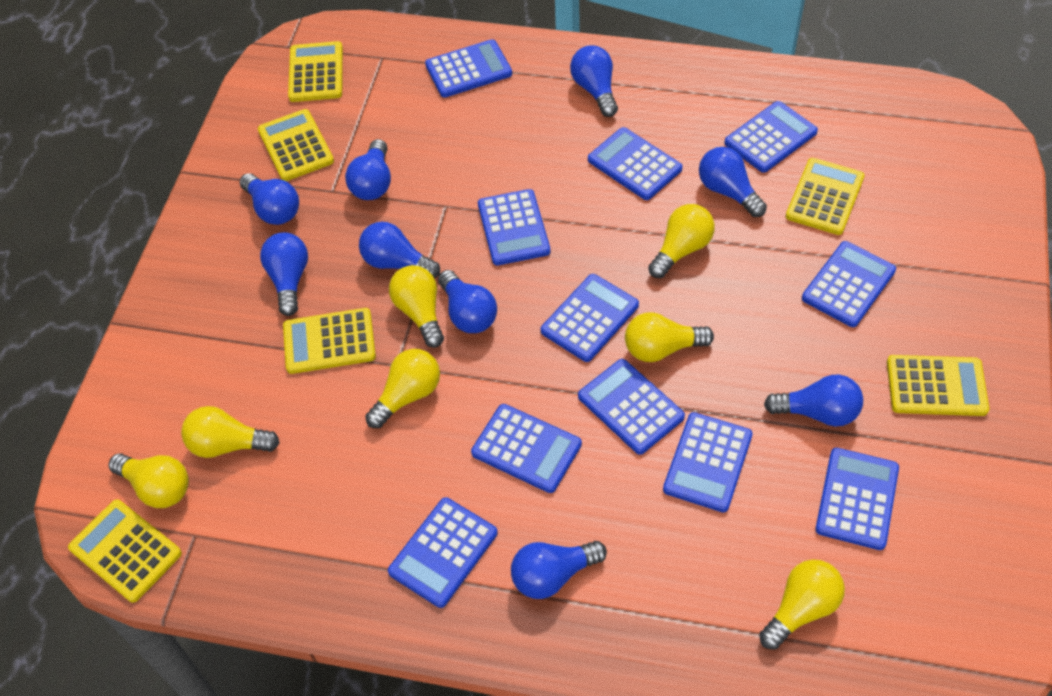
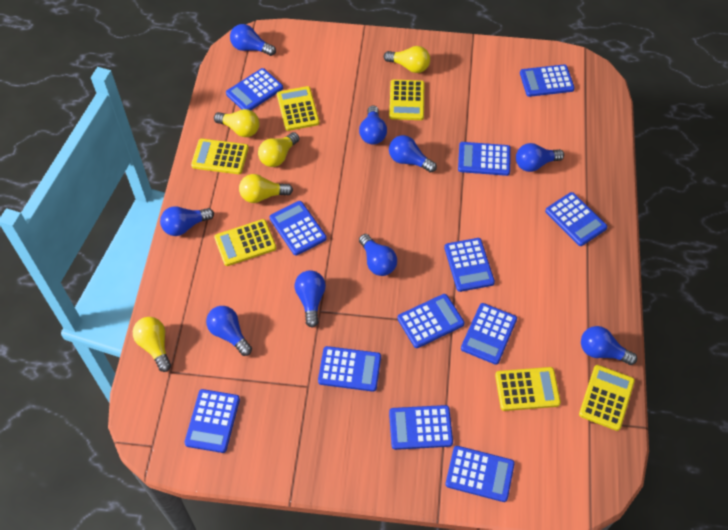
blue calculator: 11 -> 12
yellow light bulb: 7 -> 5

